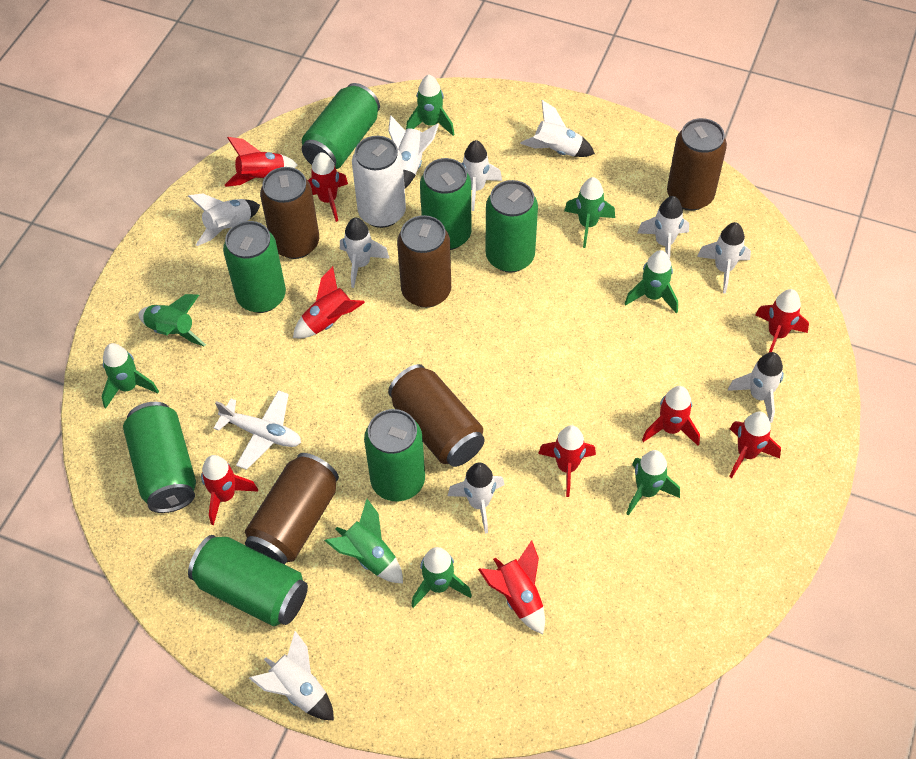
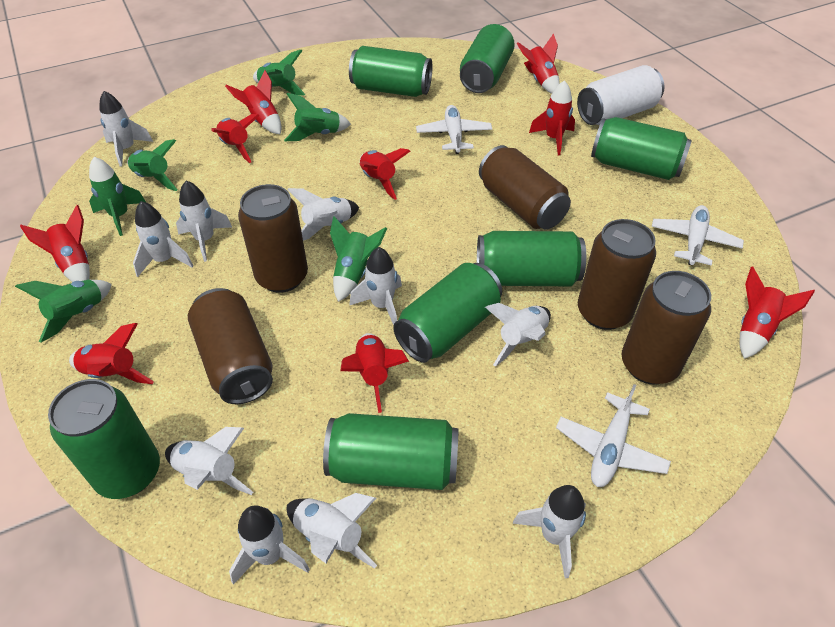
green rocket: 8 -> 6
white plane: 1 -> 3

